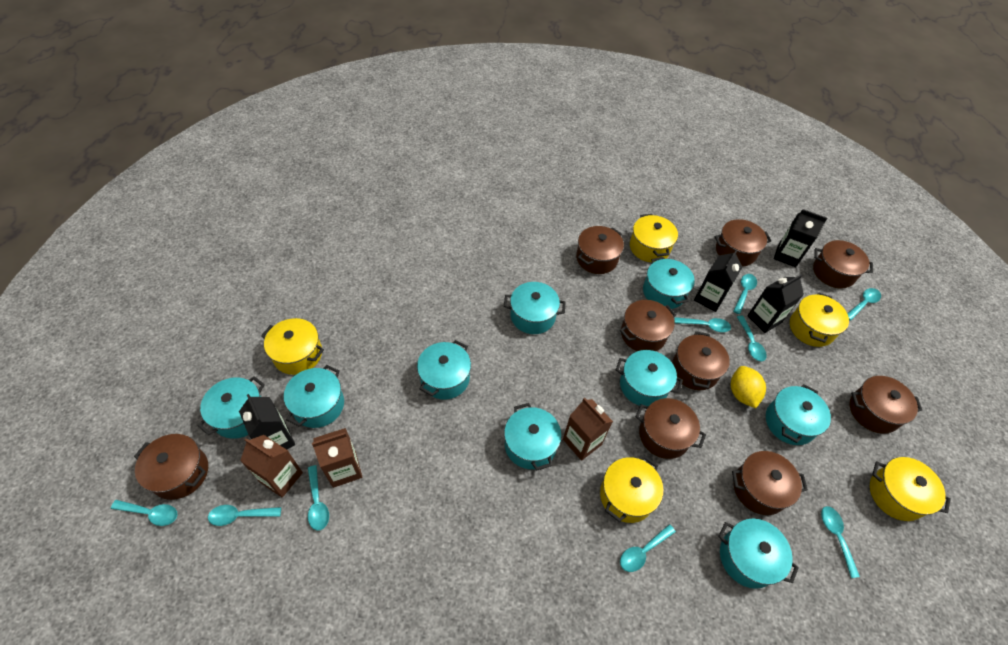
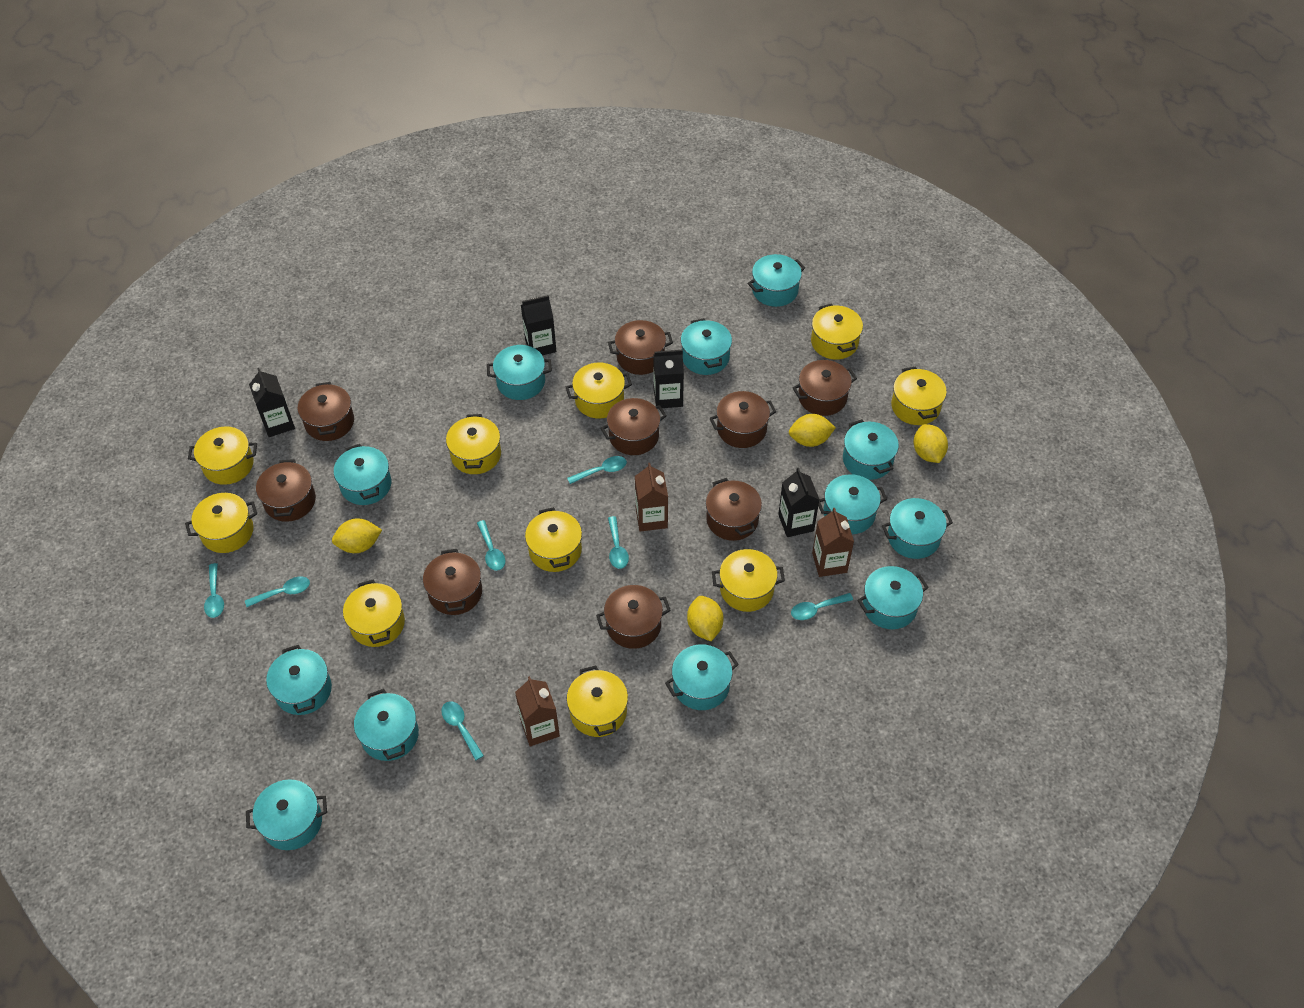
turquoise pot: 9 -> 12
turquoise spoon: 9 -> 7
yellow lemon: 1 -> 4
yellow pot: 5 -> 10

